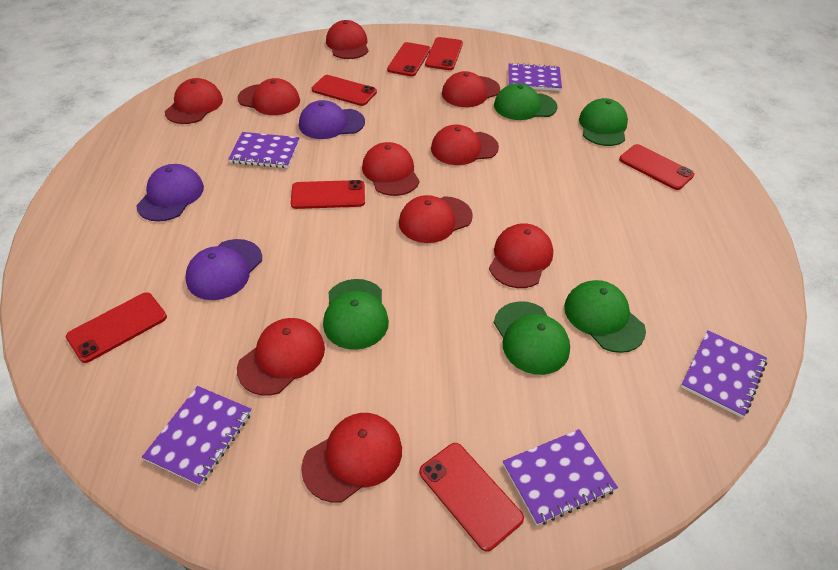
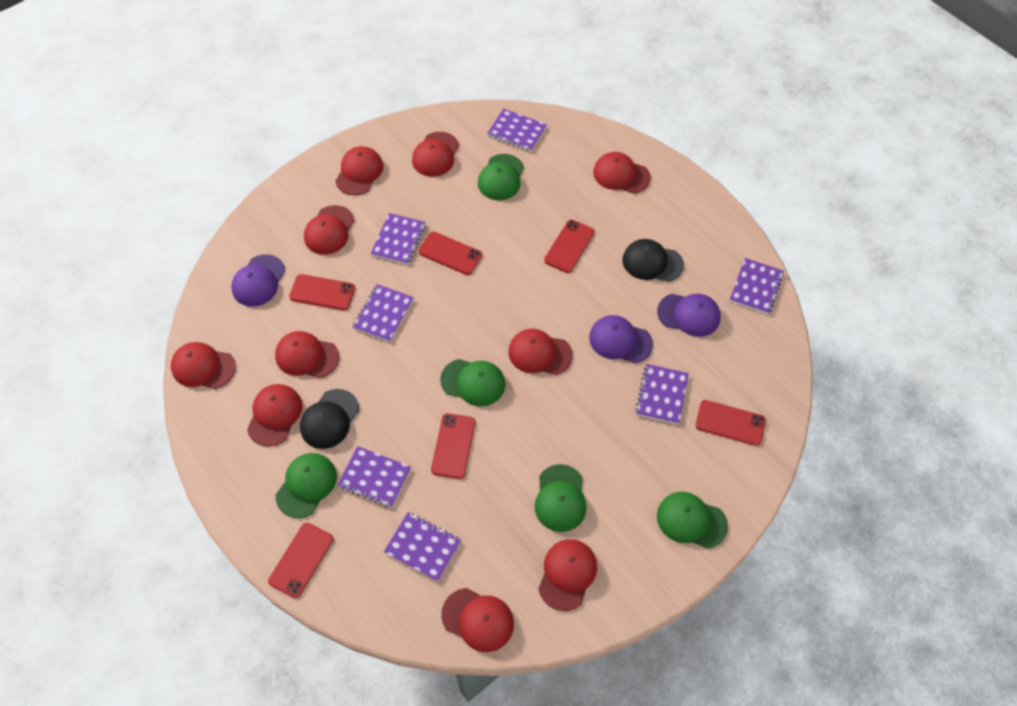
black cap: 0 -> 2
purple notebook: 5 -> 7
red phone: 7 -> 6

